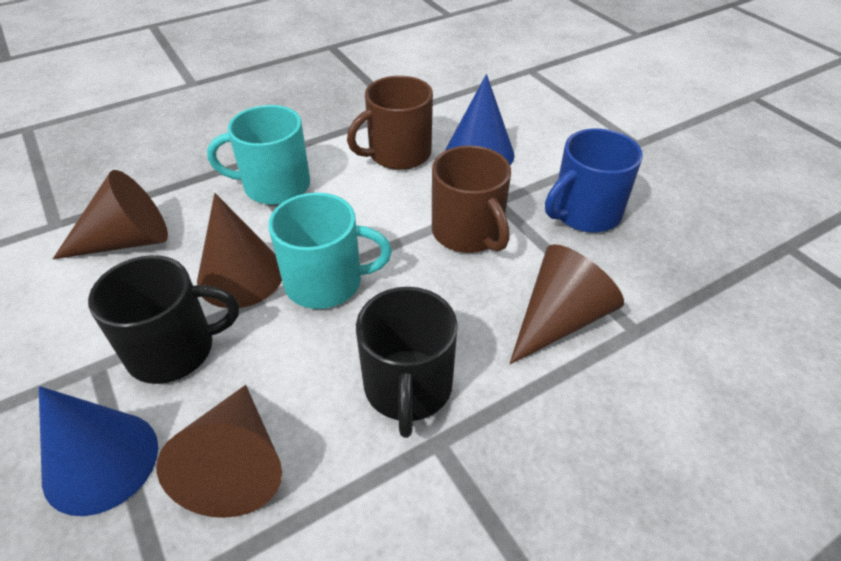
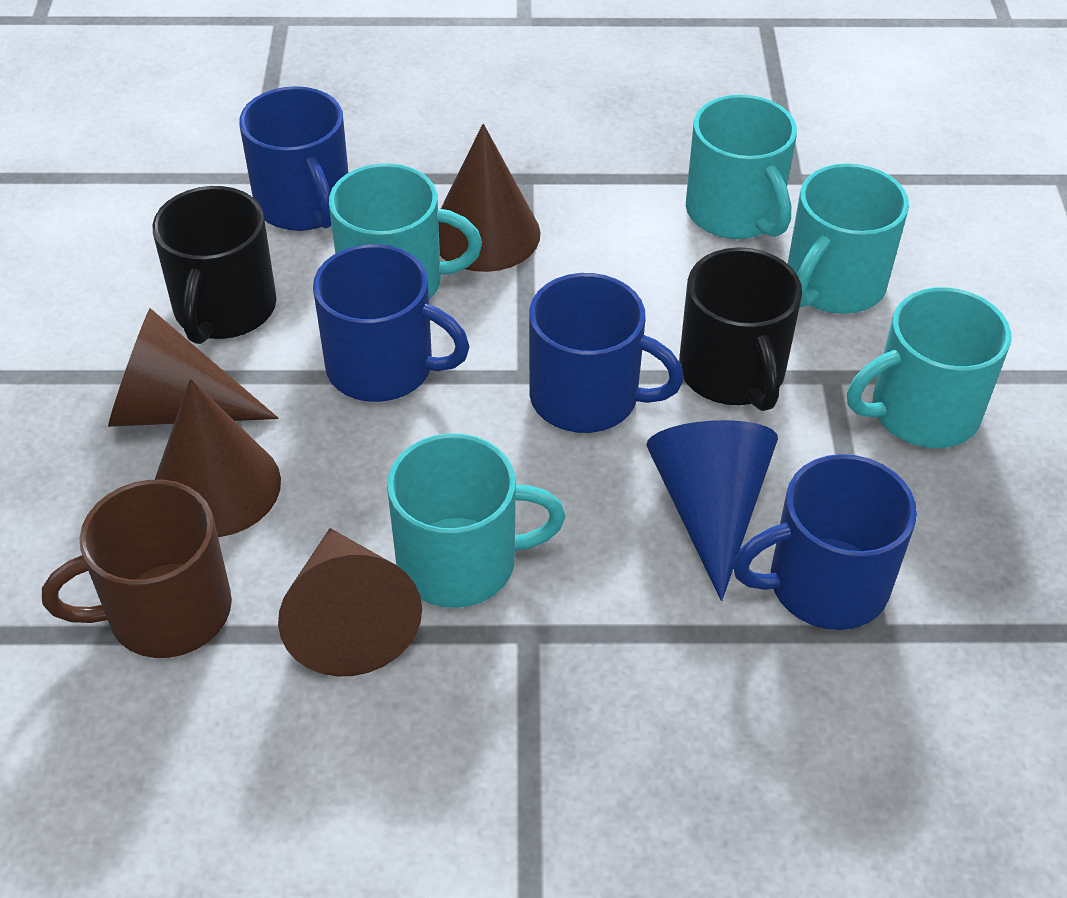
blue cone: 2 -> 1
blue mug: 1 -> 4
brown mug: 2 -> 1
turquoise mug: 2 -> 5

